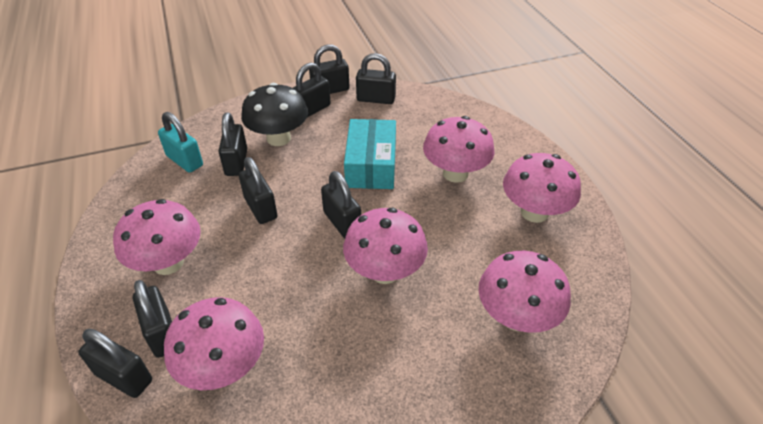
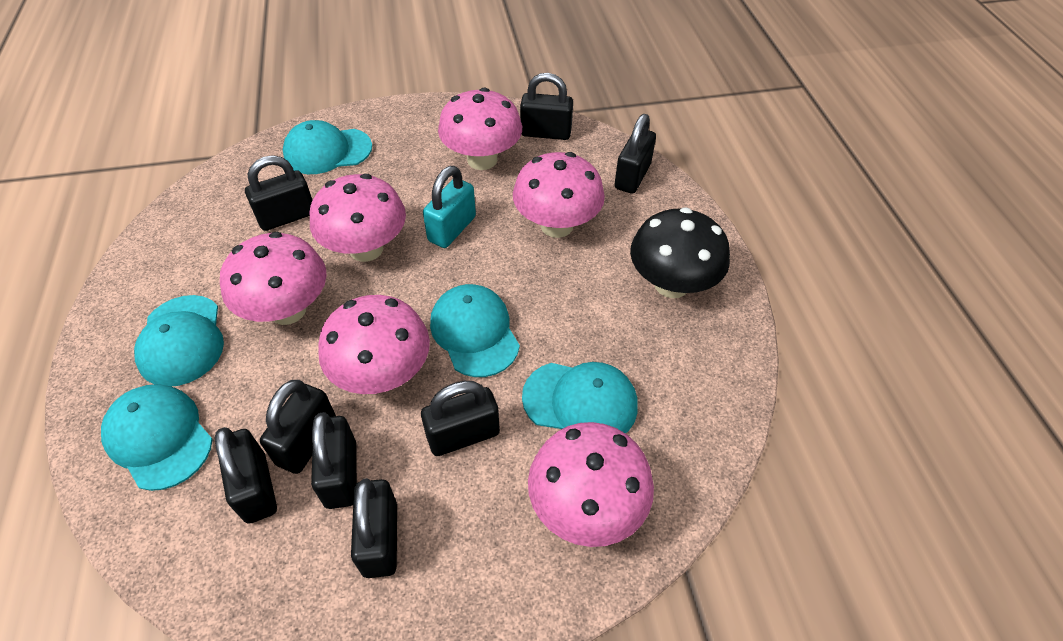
turquoise box: 1 -> 0
turquoise cap: 0 -> 5

